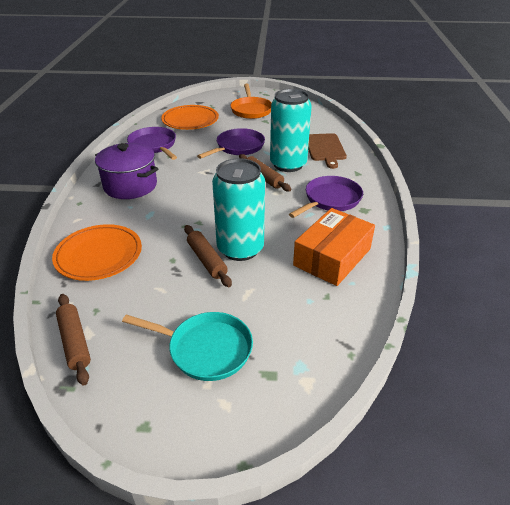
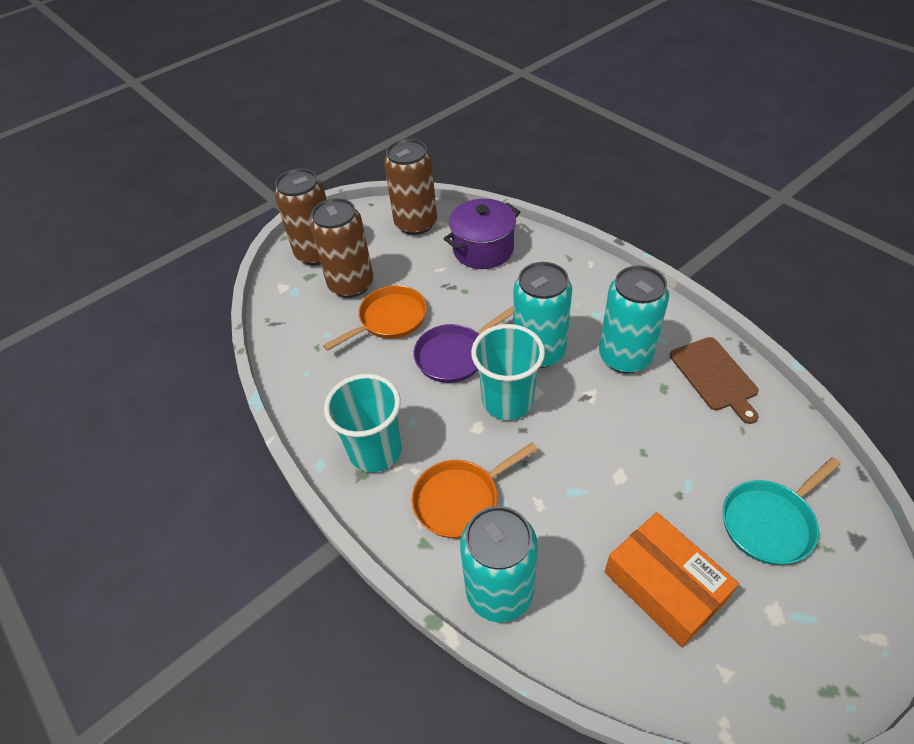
brown can: 0 -> 3
brown rolling pin: 3 -> 0
orange pan: 1 -> 2
orange plate: 2 -> 0
purple pan: 3 -> 1
turquoise can: 2 -> 3
turquoise cup: 0 -> 2

